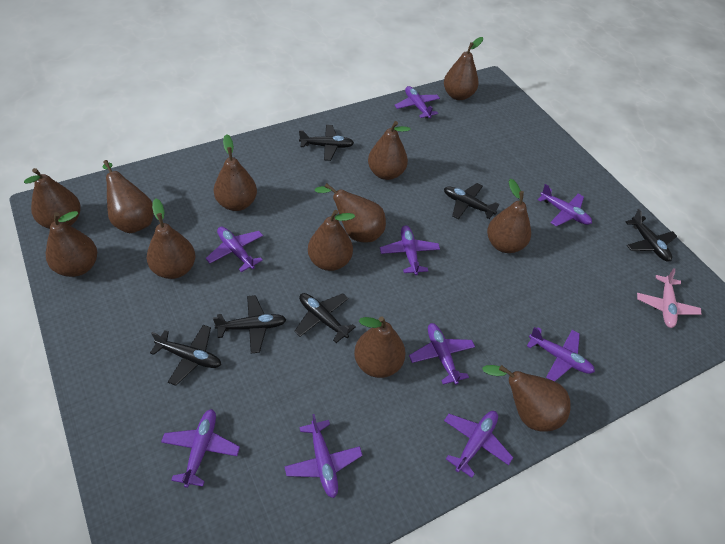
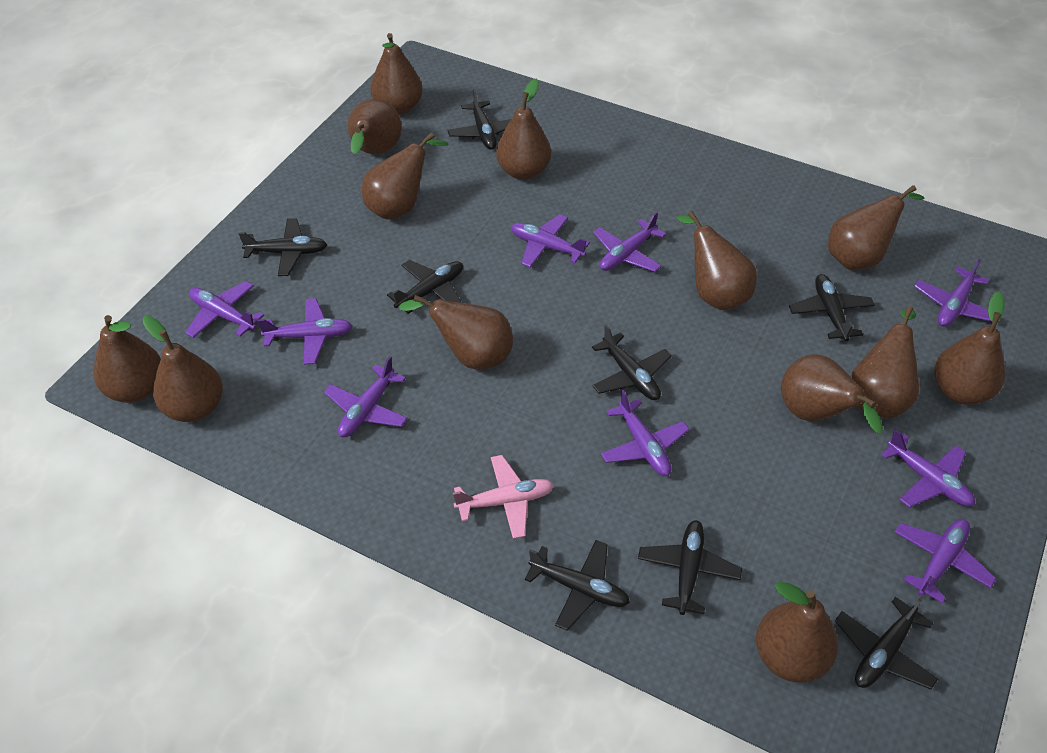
black plane: 6 -> 8
brown pear: 12 -> 13

